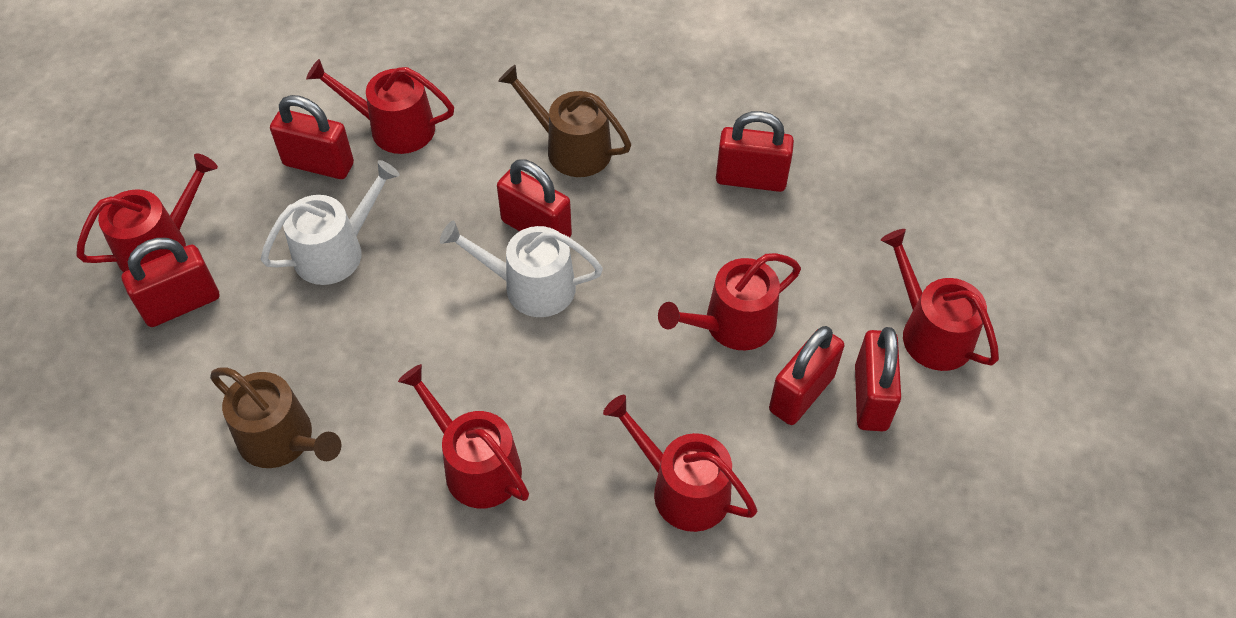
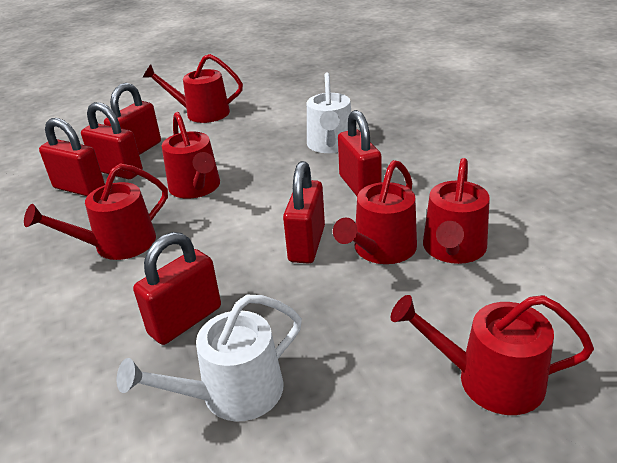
brown watering can: 2 -> 0

